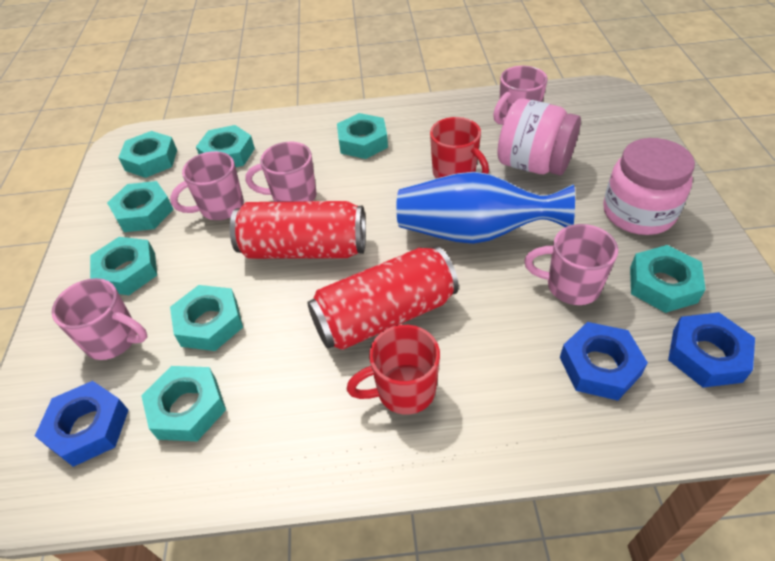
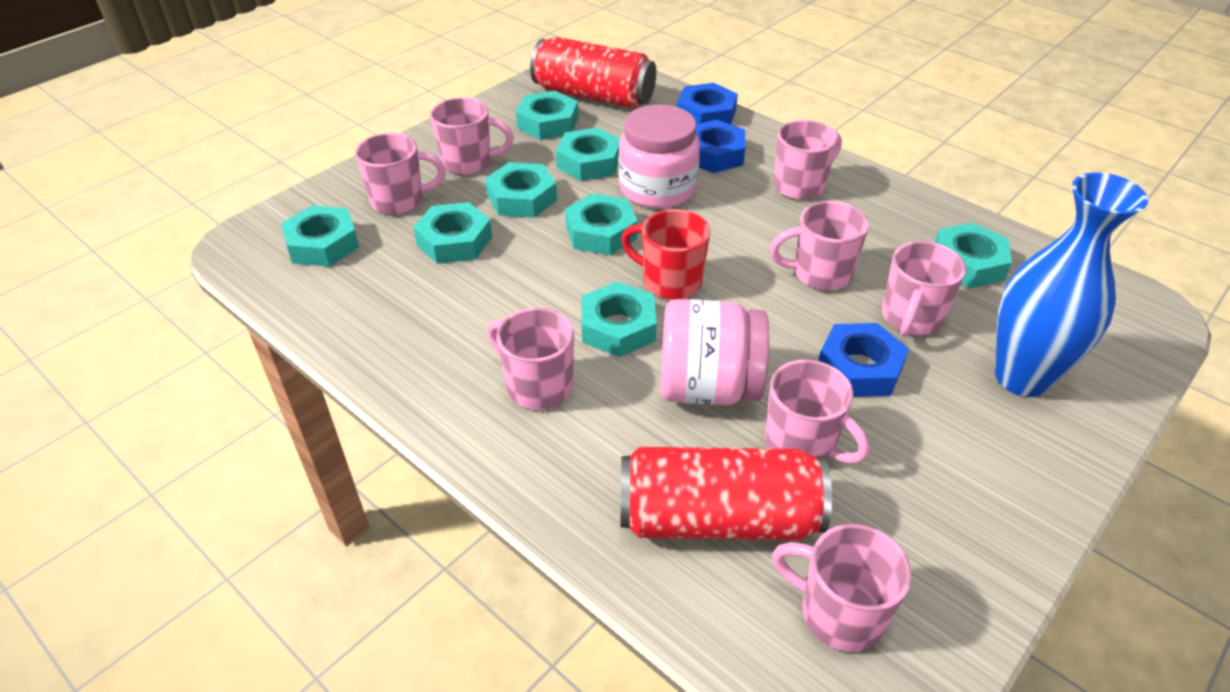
pink mug: 5 -> 8
red mug: 2 -> 1

